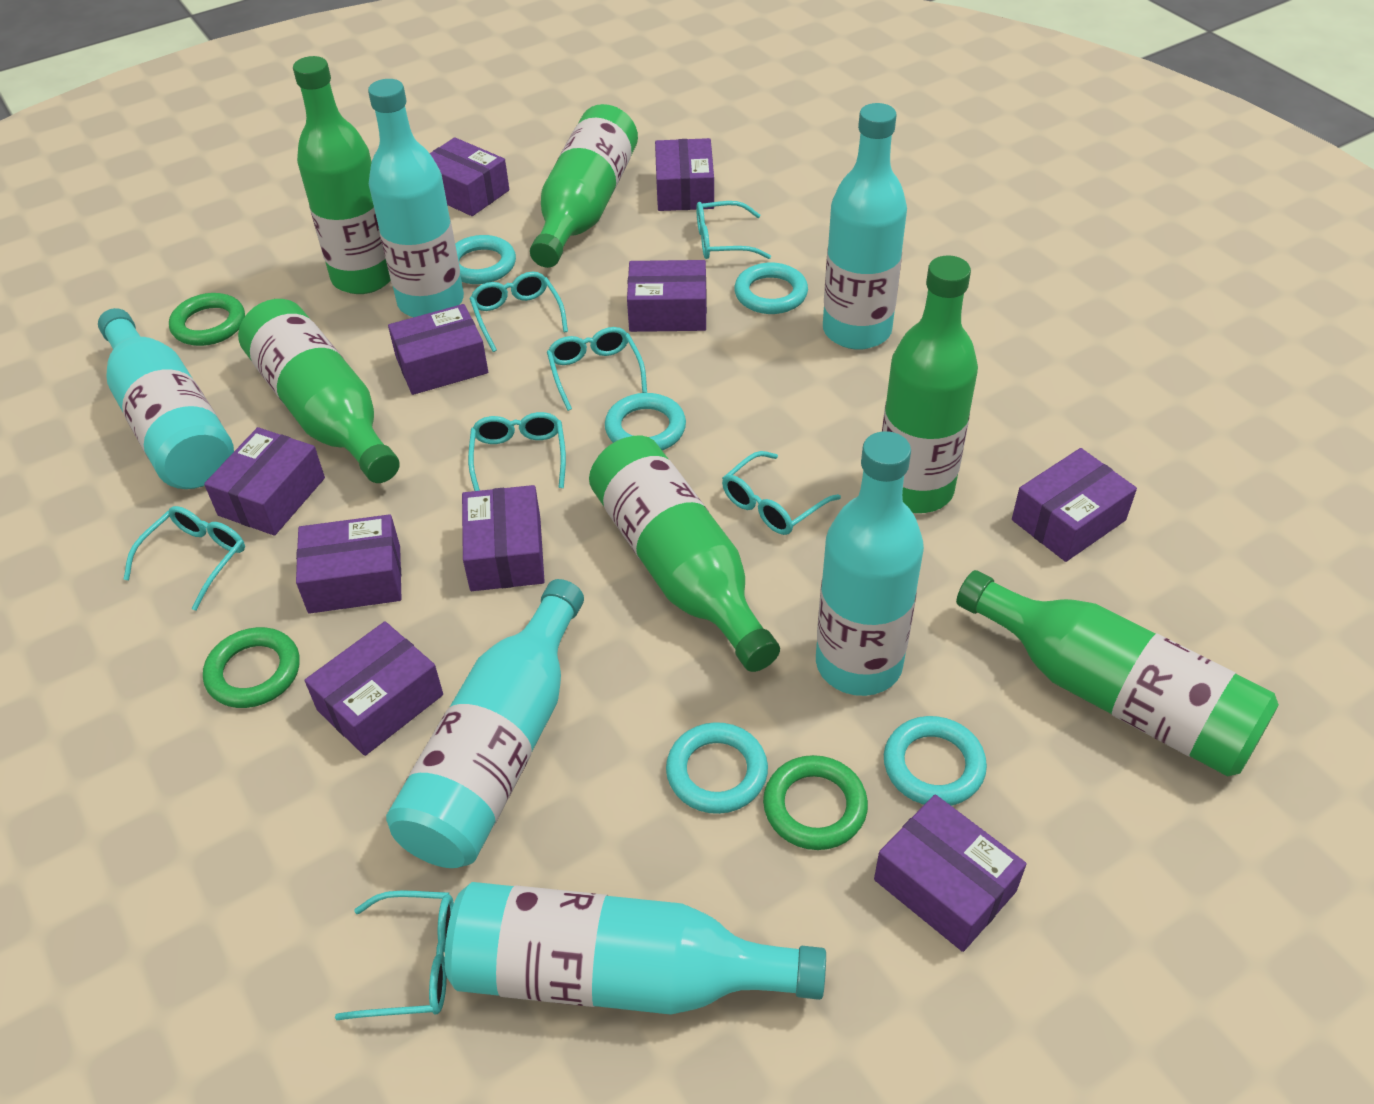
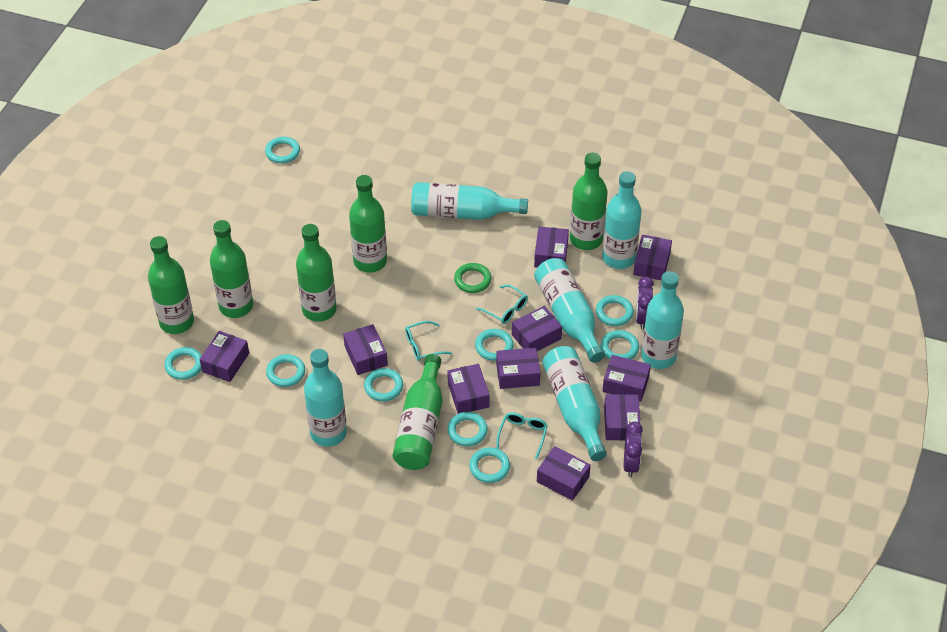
green ring: 3 -> 1
purple clock: 0 -> 2
turquoise glasses: 7 -> 3
turquoise ring: 5 -> 9

